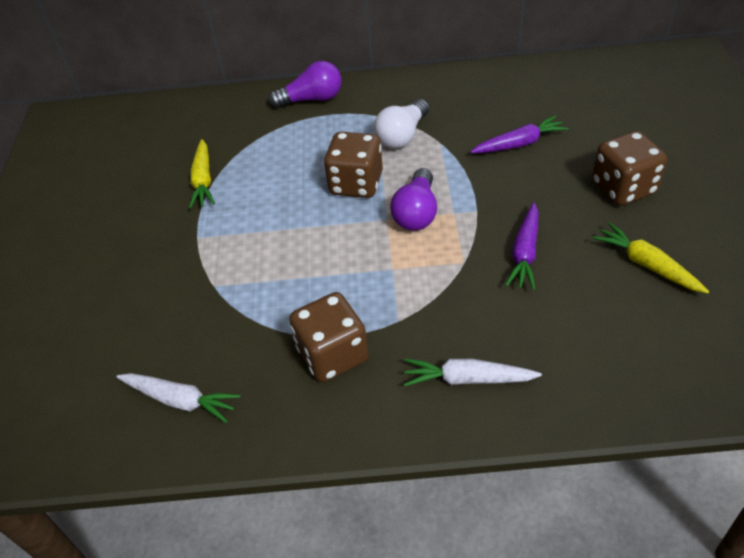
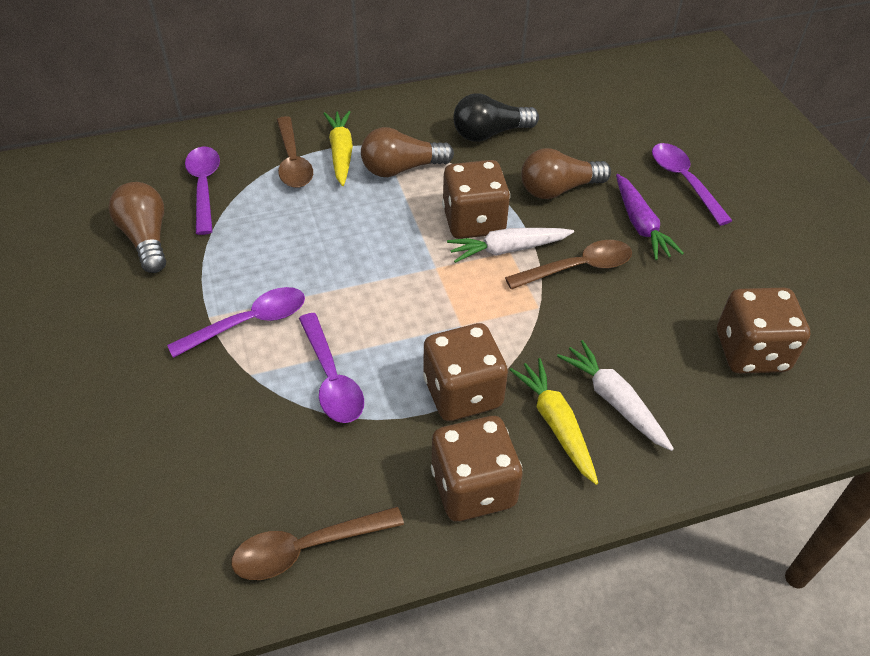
black light bulb: 0 -> 1
brown dice: 3 -> 4
brown light bulb: 0 -> 3
brown spoon: 0 -> 3
purple carrot: 2 -> 1
purple light bulb: 2 -> 0
purple spoon: 0 -> 4
white light bulb: 1 -> 0

